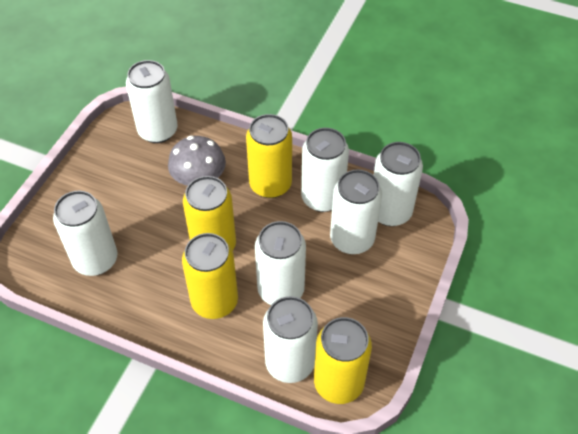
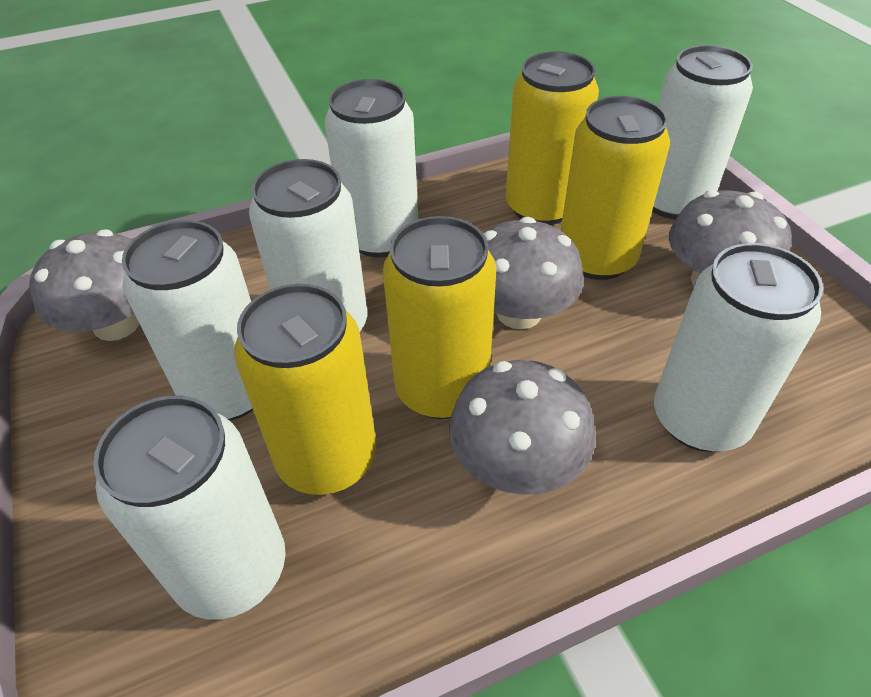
grey mushroom: 1 -> 4
white can: 7 -> 6

